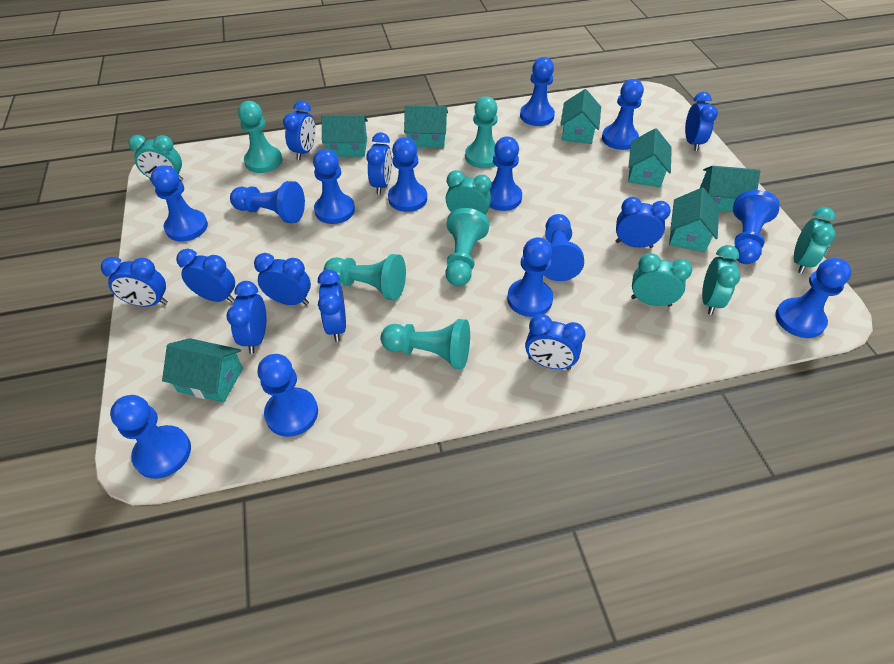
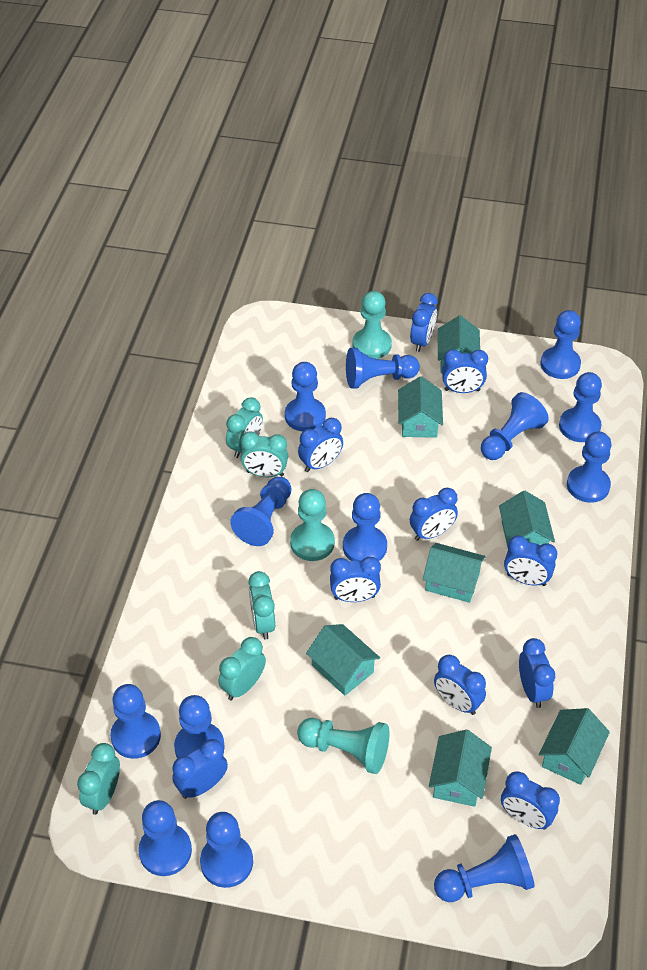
turquoise pawn: 5 -> 3

